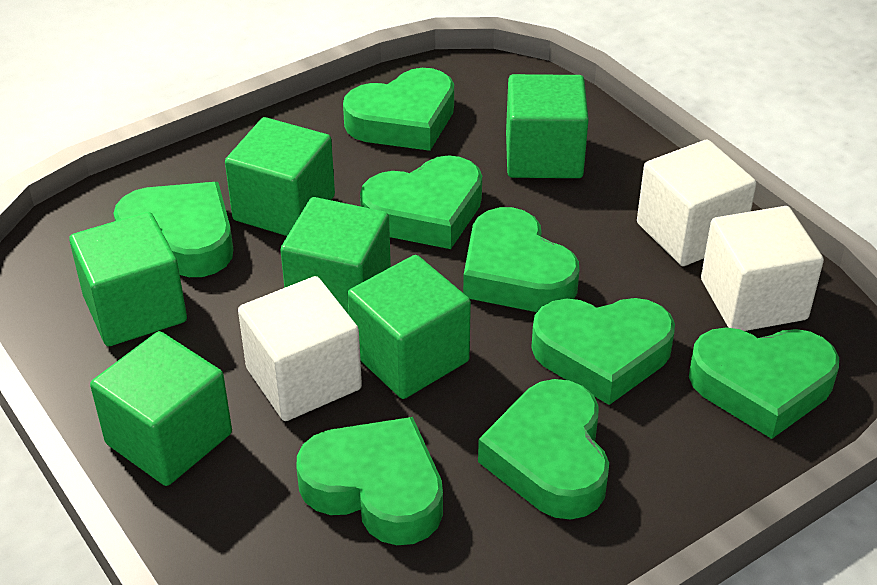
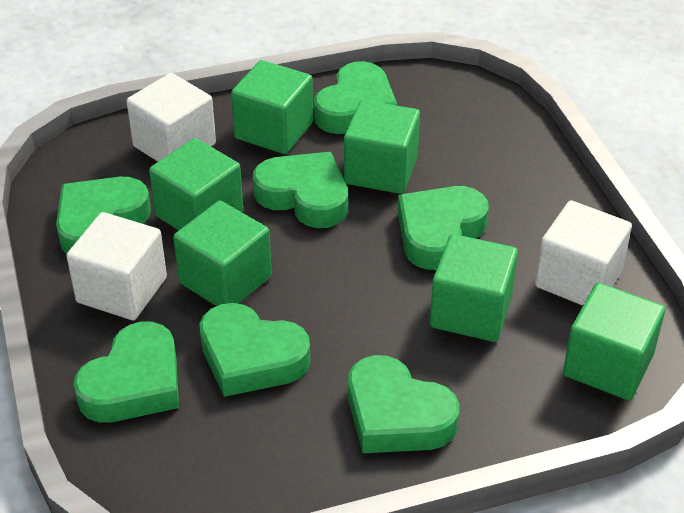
green heart: 8 -> 7

